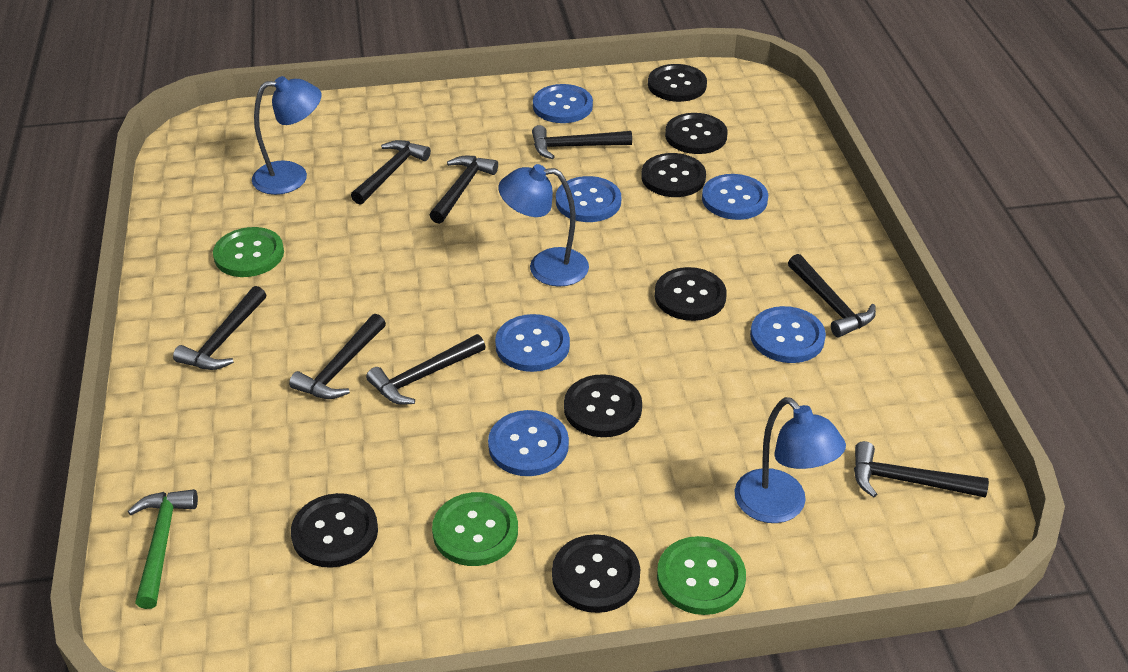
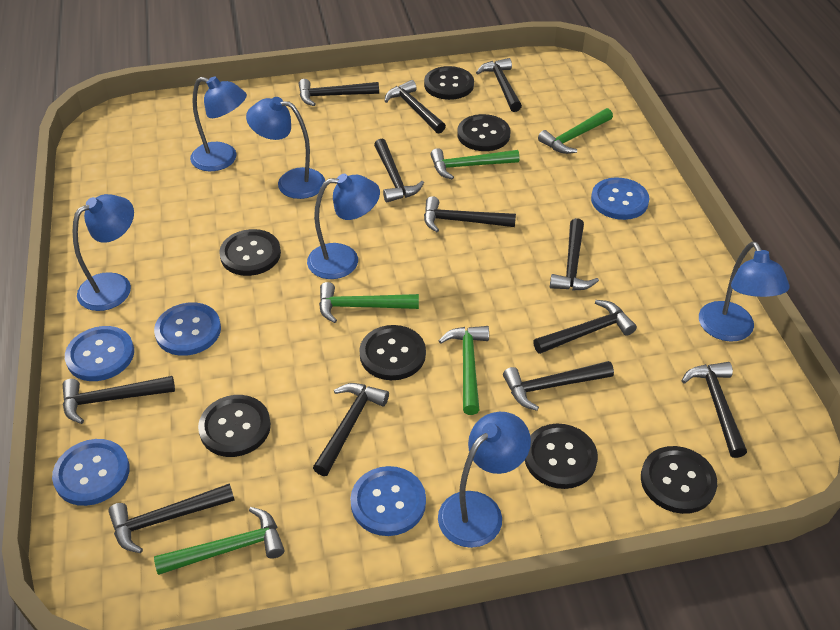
black hammer: 8 -> 12
blue button: 6 -> 5
blue lamp: 3 -> 6
green button: 3 -> 0
green hammer: 1 -> 5

